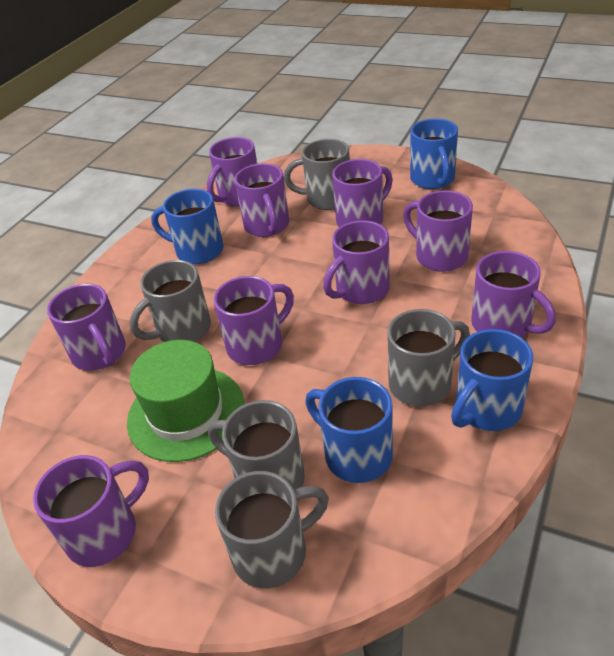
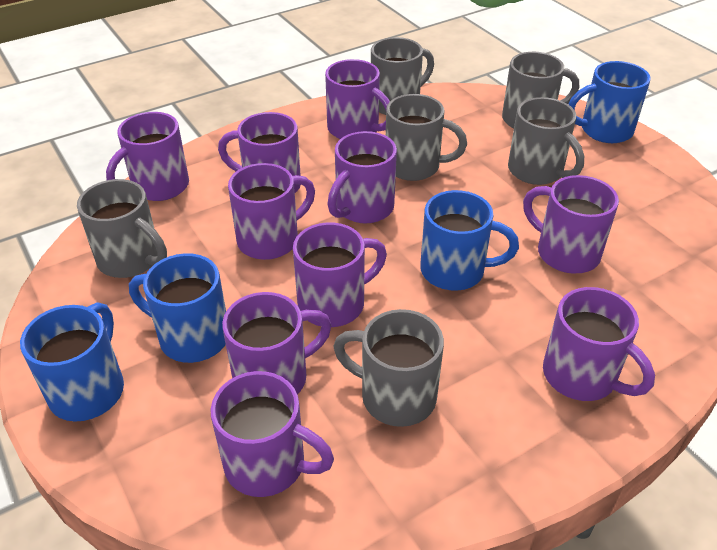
green hat: 1 -> 0
grey mug: 5 -> 6
purple mug: 9 -> 10

